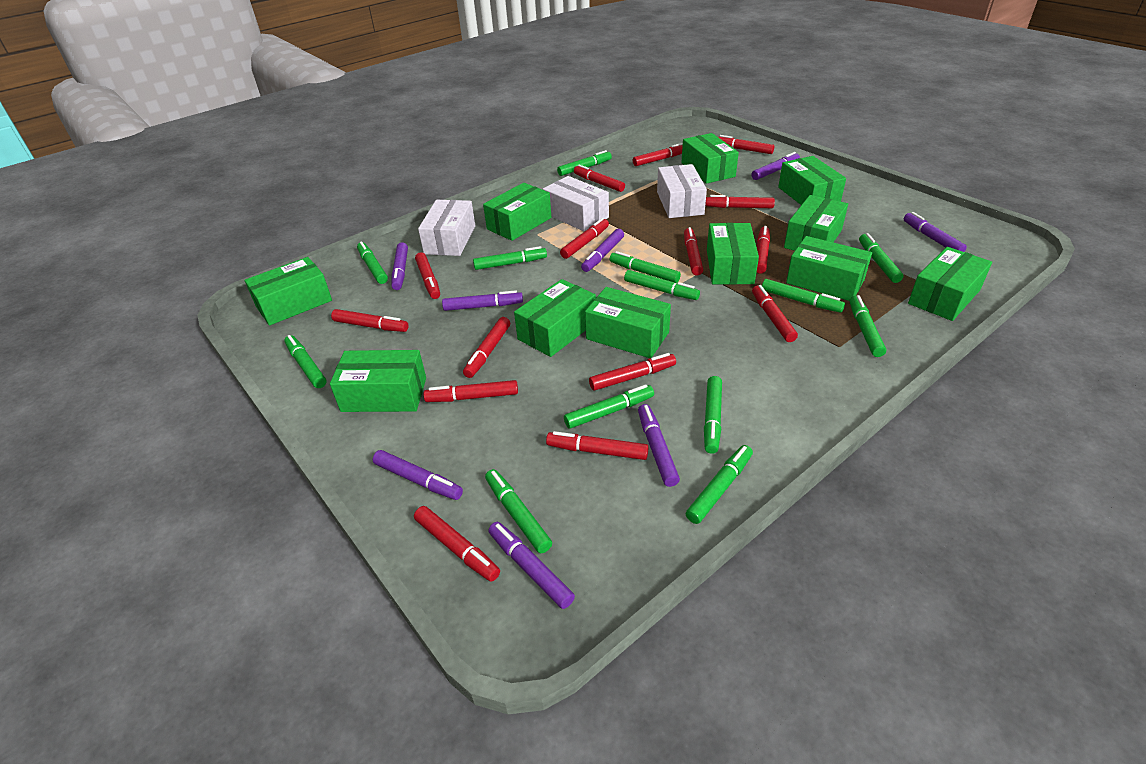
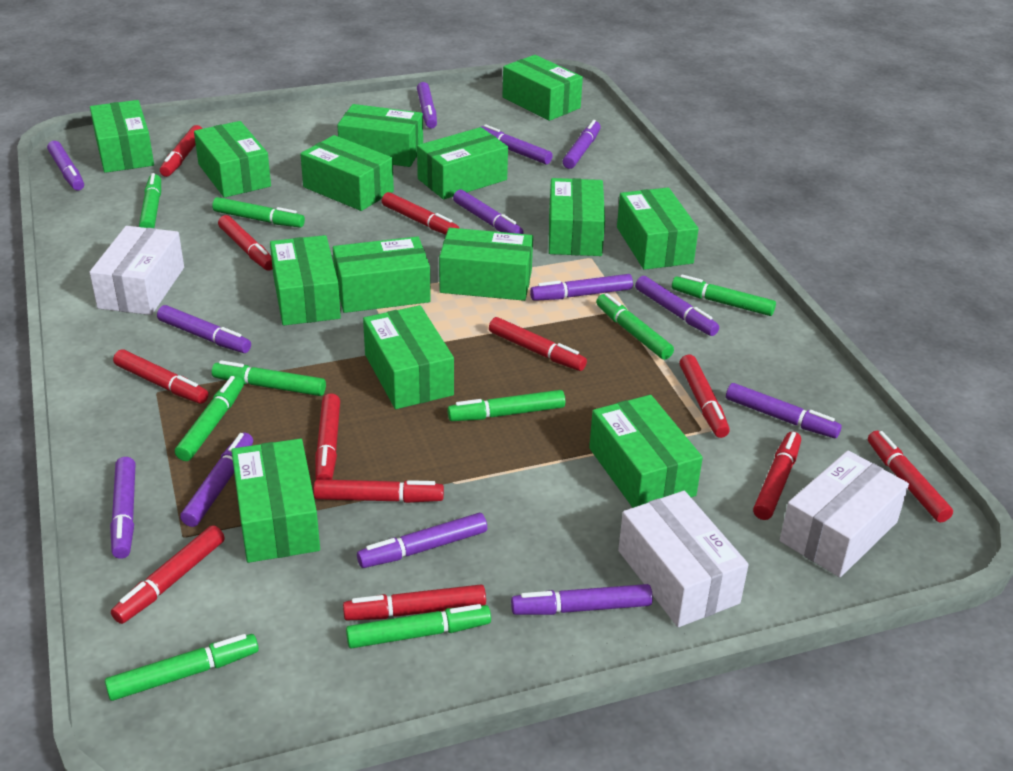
green box: 11 -> 14
green marker: 13 -> 9
purple marker: 8 -> 13
red marker: 15 -> 12

